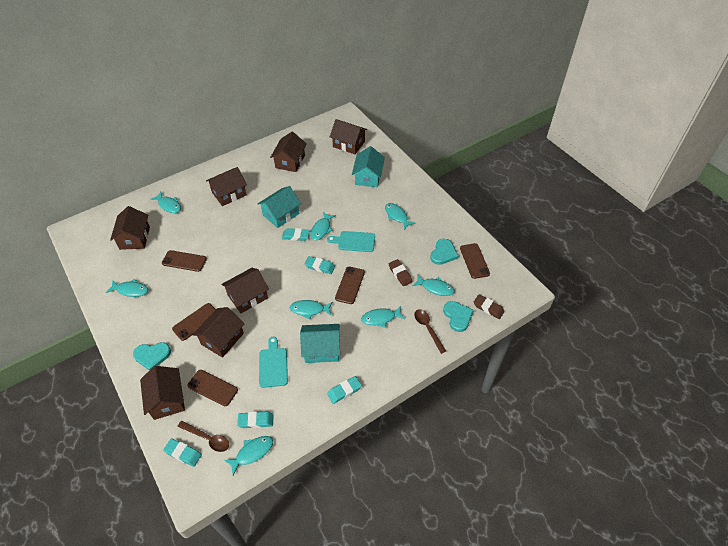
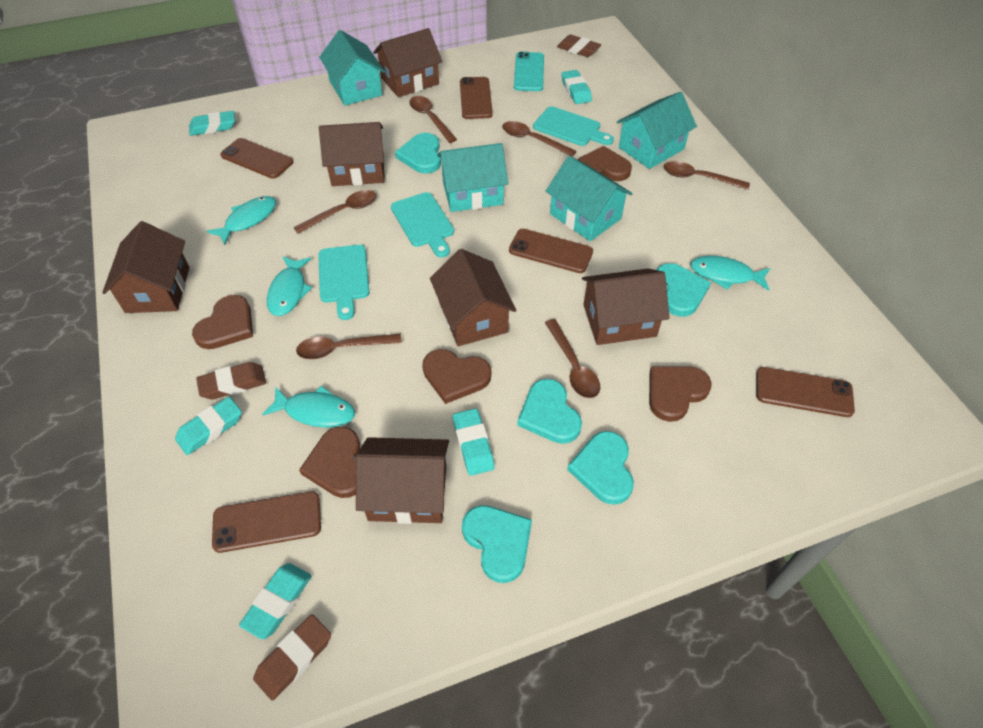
brown eraser: 2 -> 3
brown heart: 0 -> 5
brown house: 7 -> 6
brown spoon: 2 -> 6
turquoise cutting board: 2 -> 3
turquoise fish: 8 -> 4
turquoise heart: 3 -> 5
turquoise house: 3 -> 4
turquoise phone: 0 -> 1

